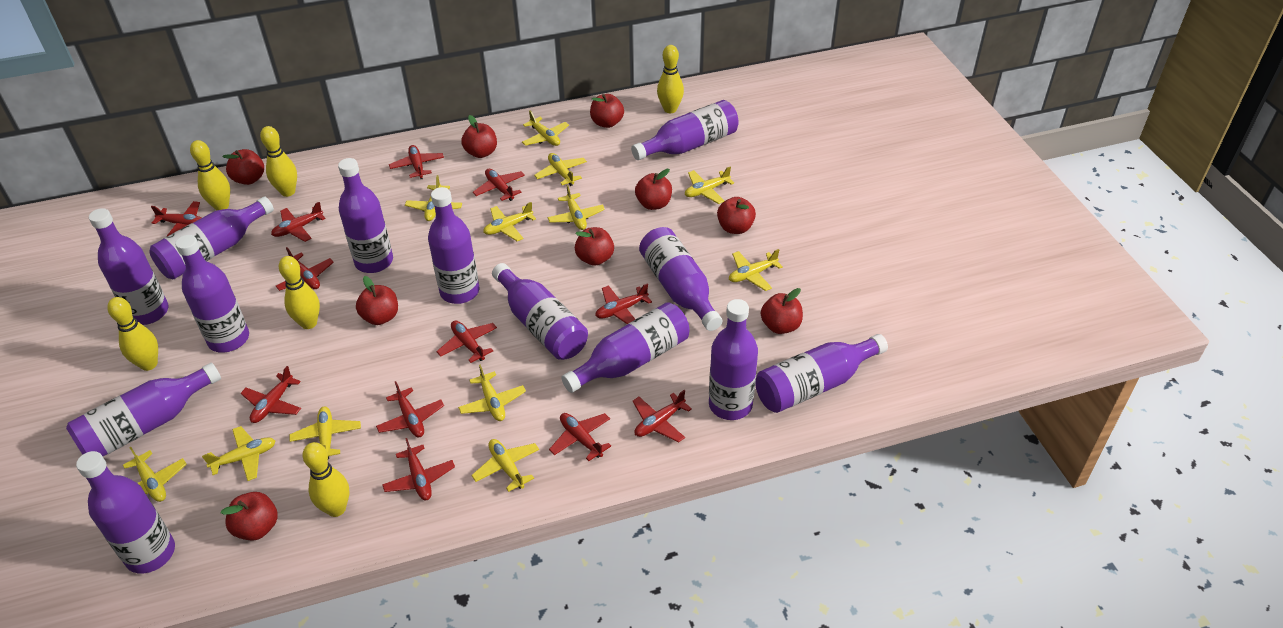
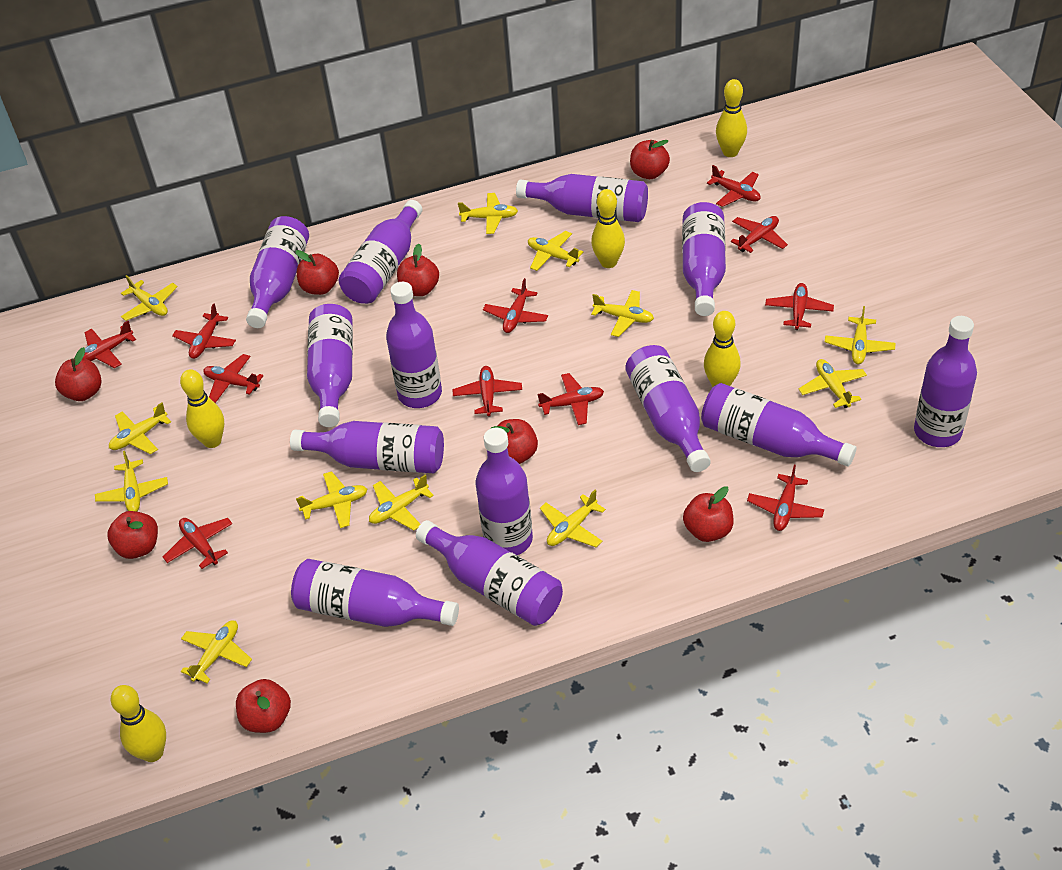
red apple: 9 -> 8
red plane: 12 -> 11
yellow bowling pin: 6 -> 5

